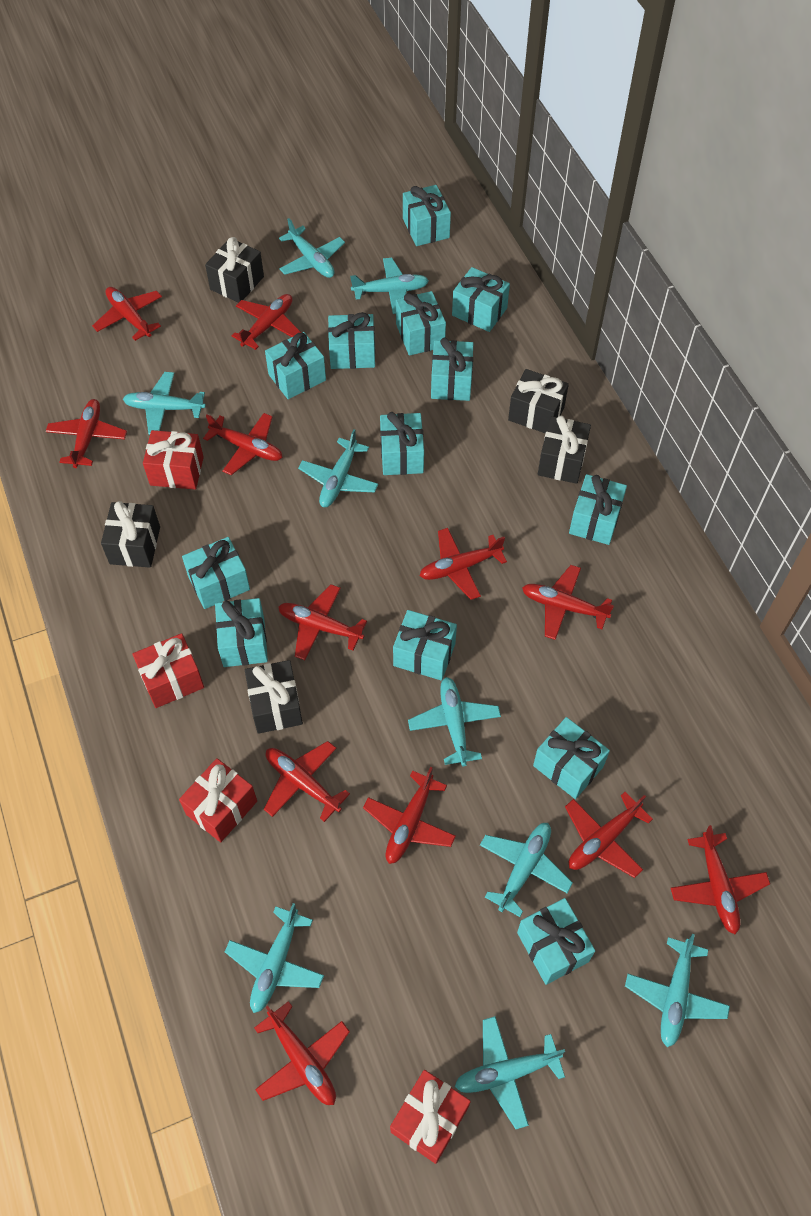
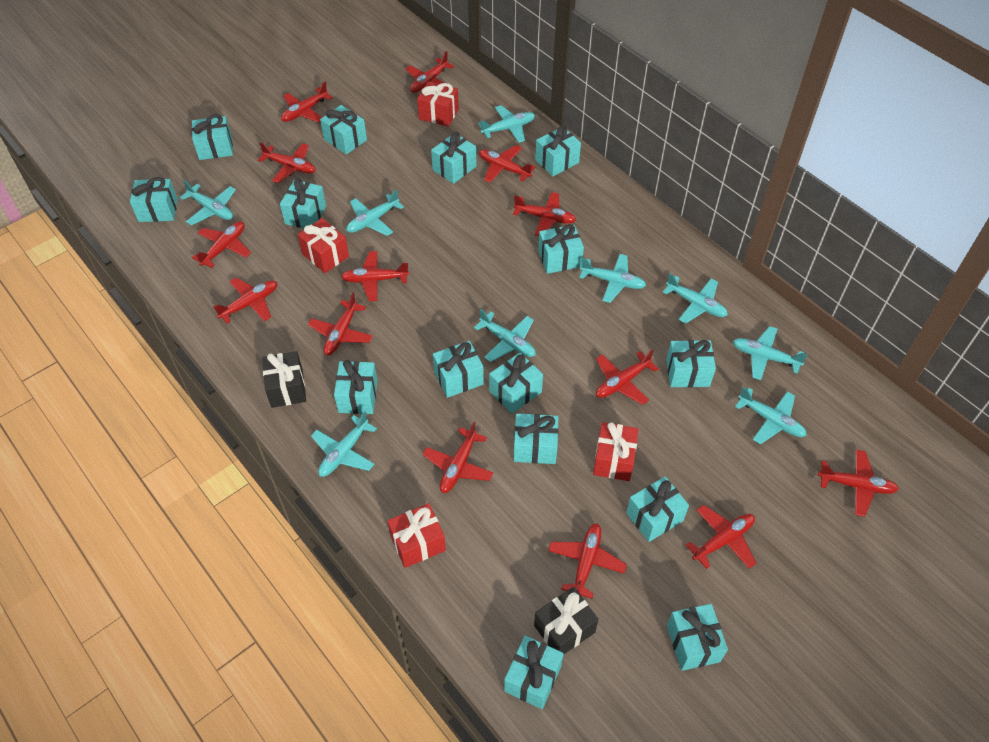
black gift: 5 -> 2
red plane: 12 -> 14
turquoise gift: 13 -> 15

